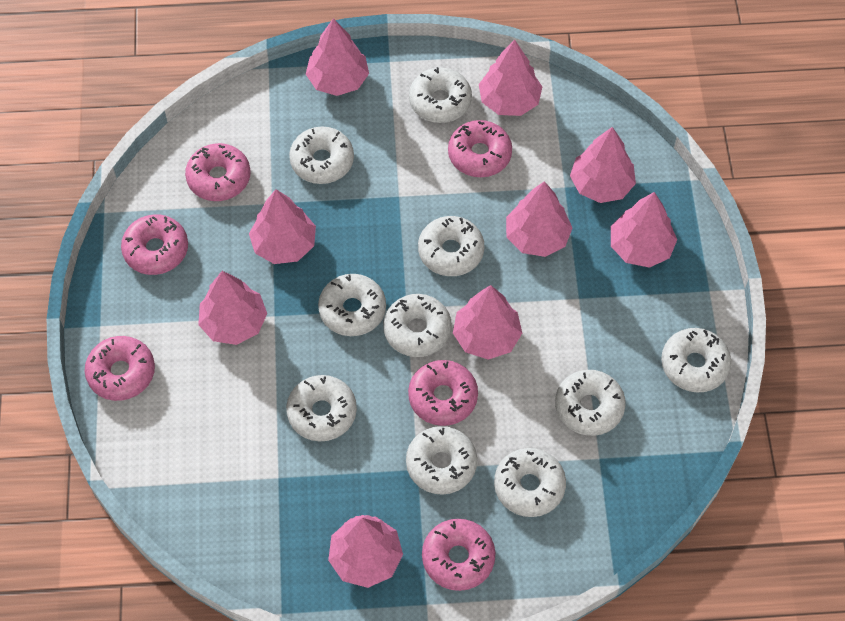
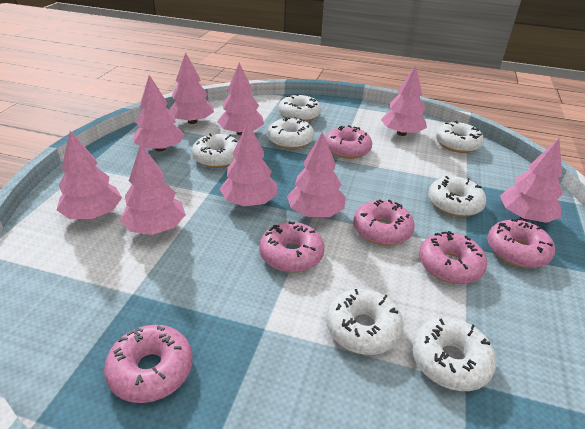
white donut: 10 -> 7

